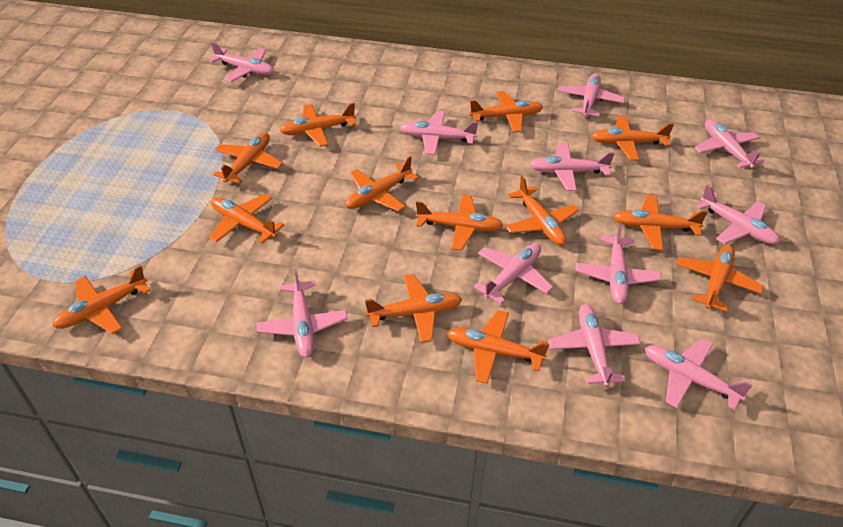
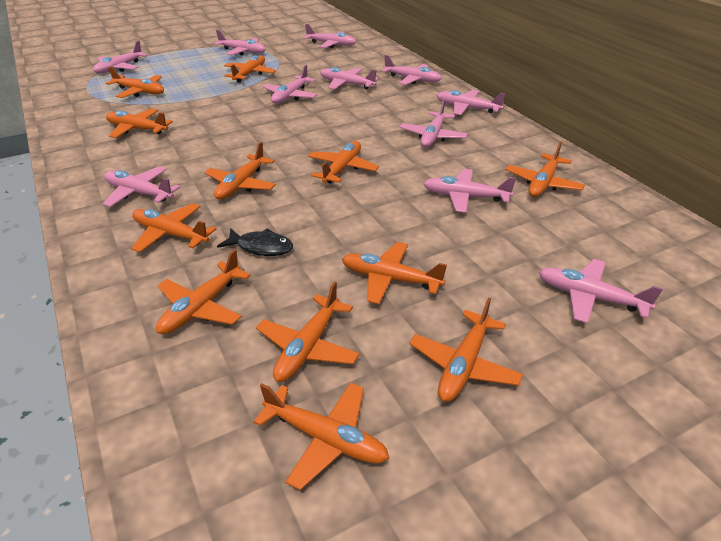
black fish: 0 -> 1
orange plane: 13 -> 12

